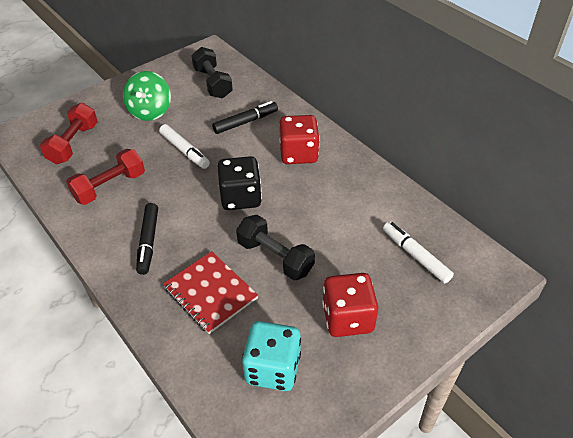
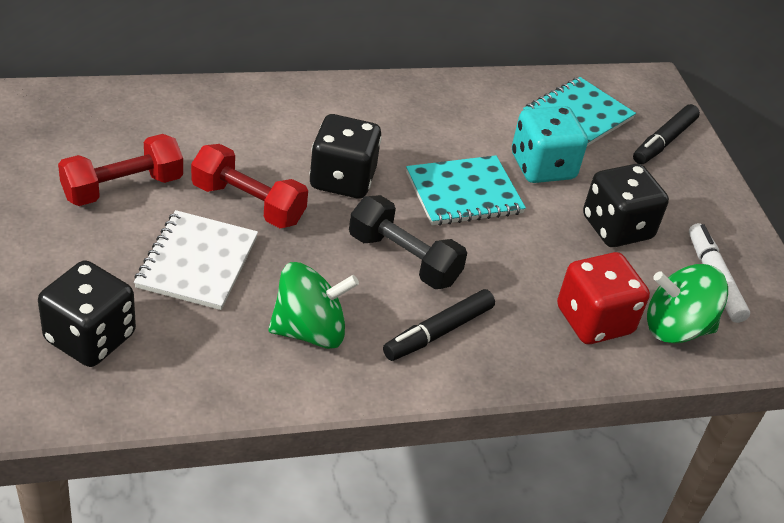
black dice: 1 -> 3
black dumbbell: 2 -> 1
green spinning top: 1 -> 2
red dice: 2 -> 1
red notebook: 1 -> 0
turquoise notebook: 0 -> 2
white marker: 2 -> 1
white notebook: 0 -> 1

